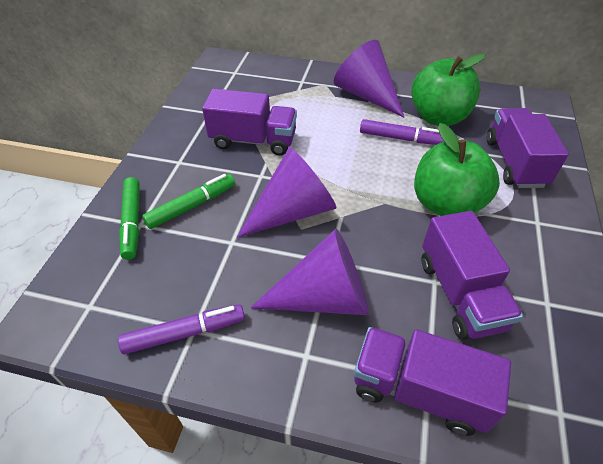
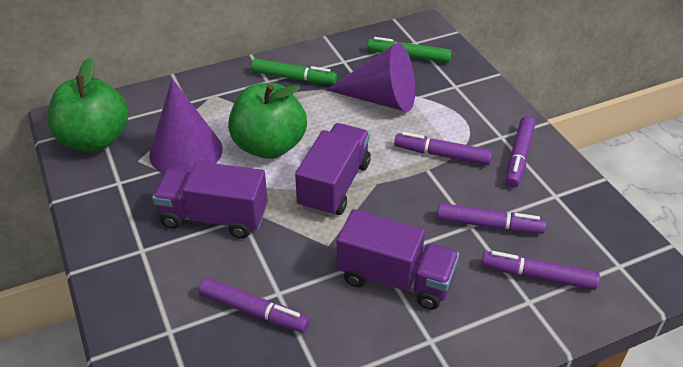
purple cone: 3 -> 2
purple marker: 2 -> 5
purple truck: 4 -> 3

